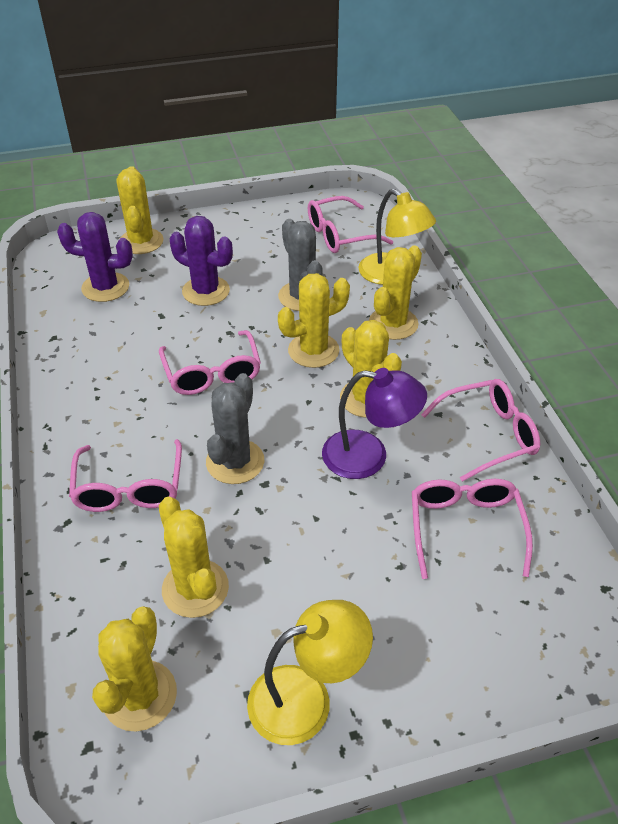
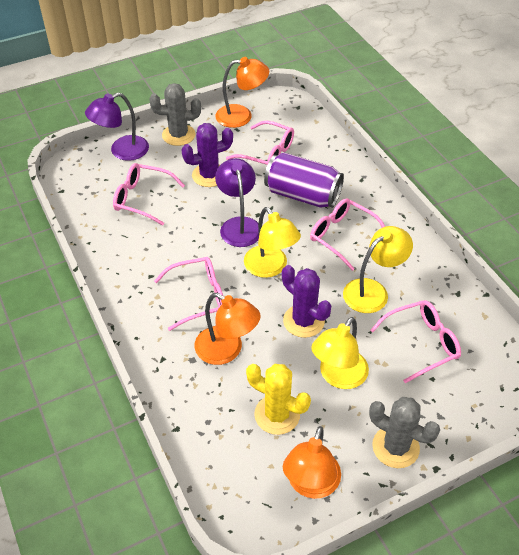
orange lamp: 0 -> 3
purple can: 0 -> 1
purple lamp: 1 -> 2
yellow cactus: 6 -> 1
yellow lamp: 2 -> 3

